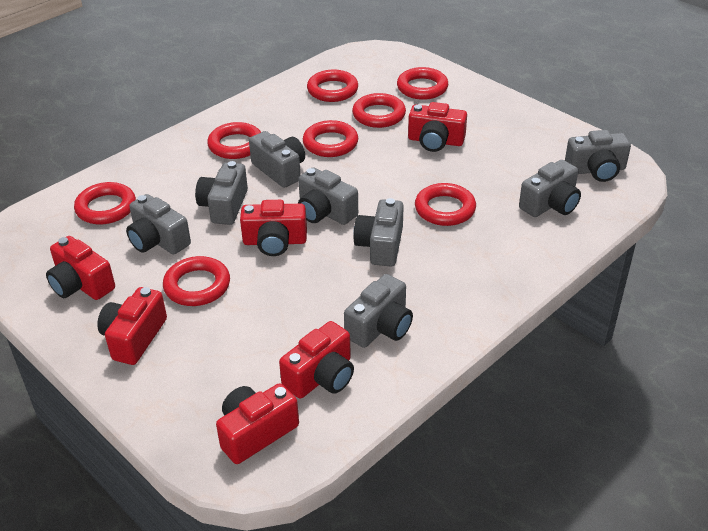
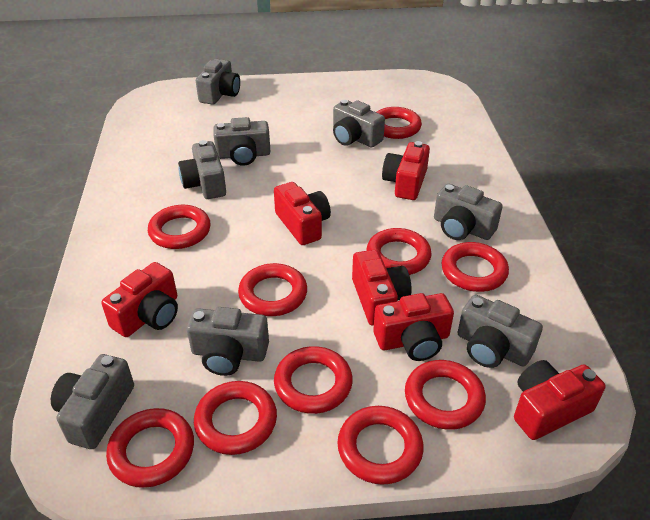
red ring: 8 -> 10

